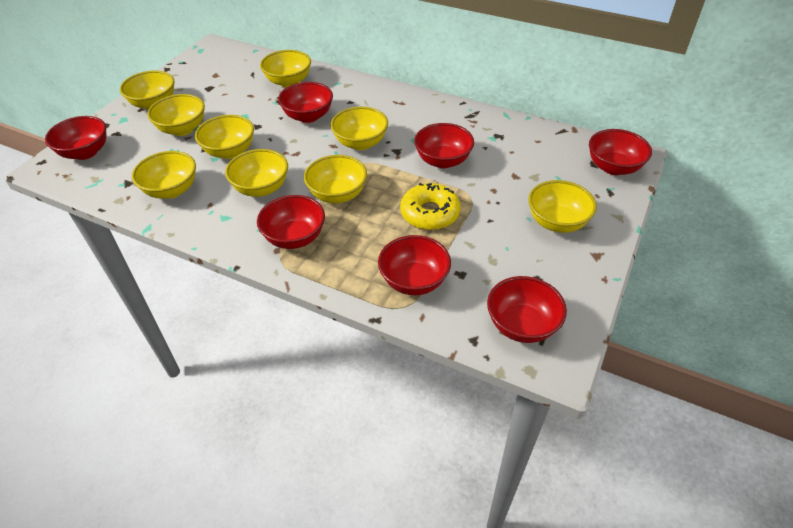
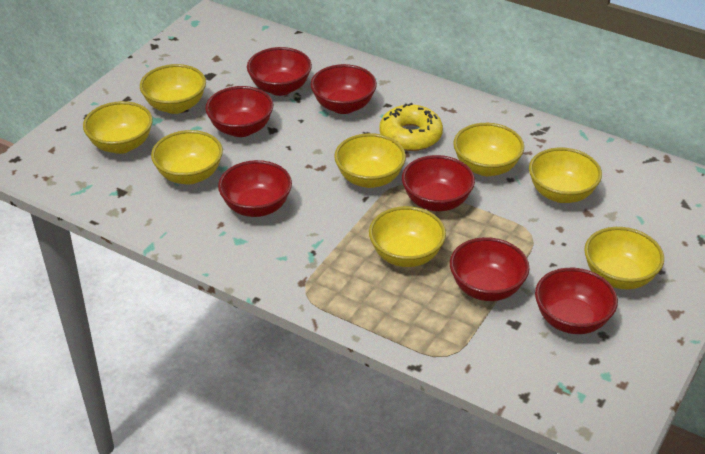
yellow bowl: 9 -> 8

